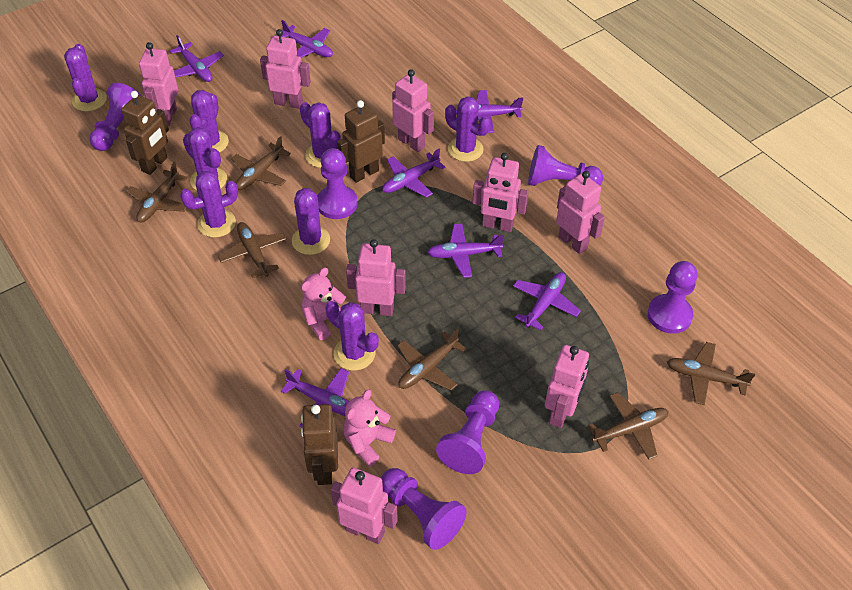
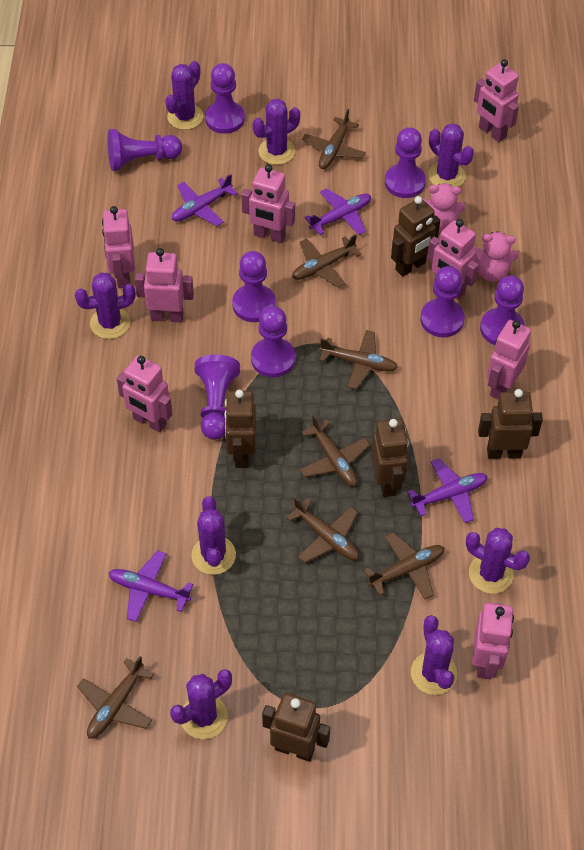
brown plane: 6 -> 7
brown robot: 3 -> 5
purple pawn: 6 -> 8
purple plane: 7 -> 4

